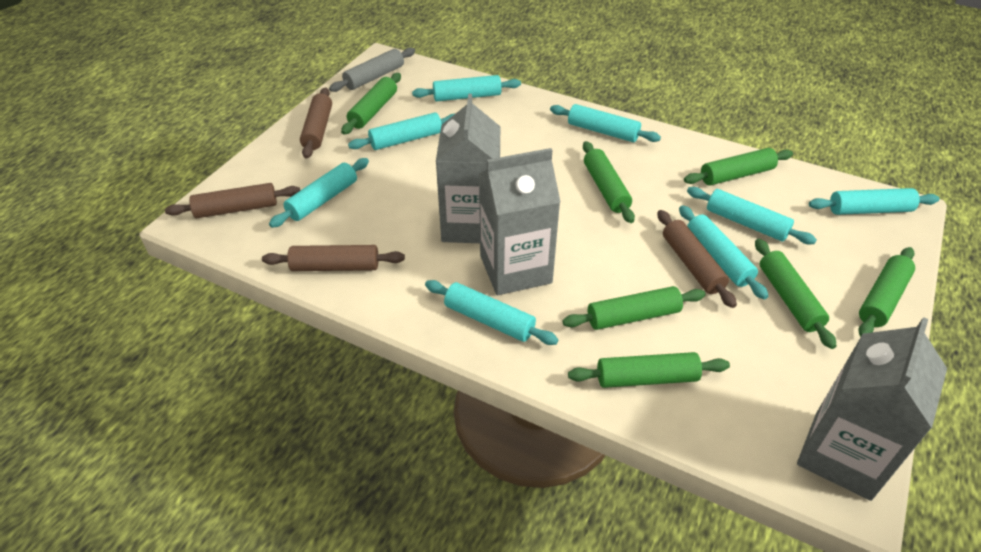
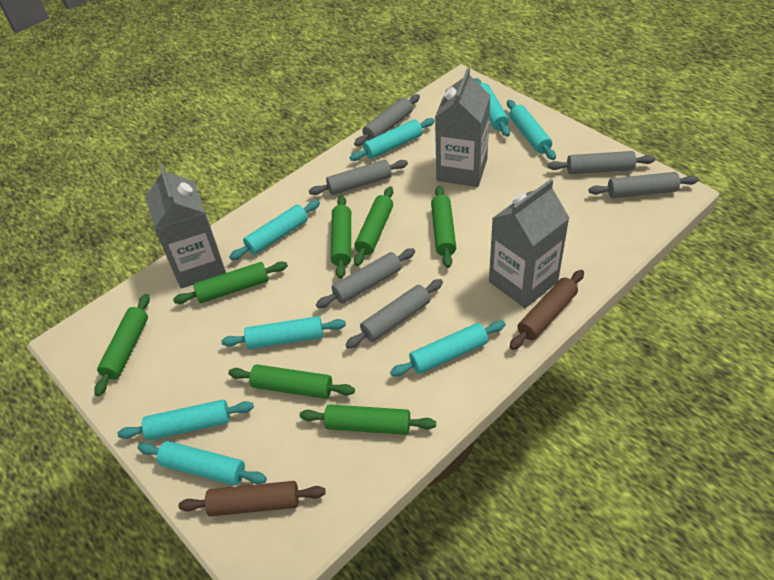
brown rolling pin: 4 -> 2
grey rolling pin: 1 -> 6

